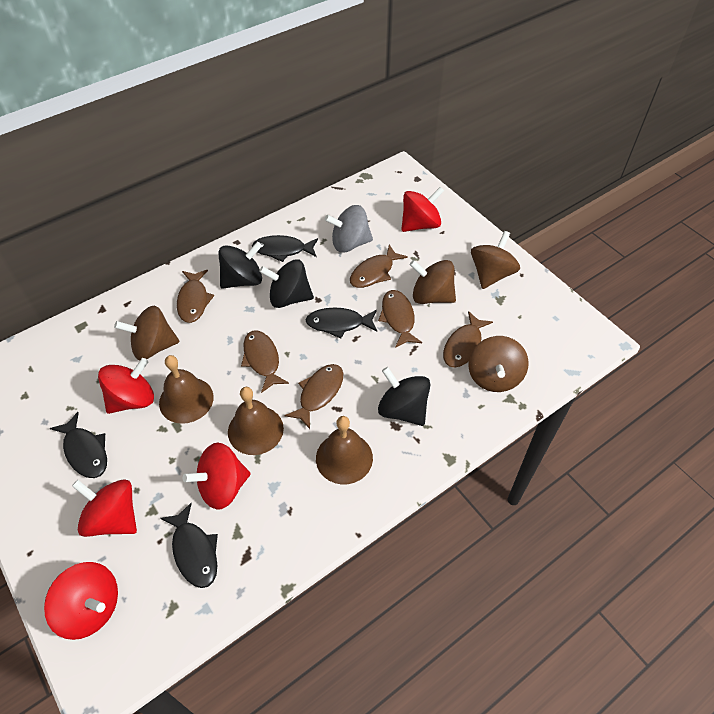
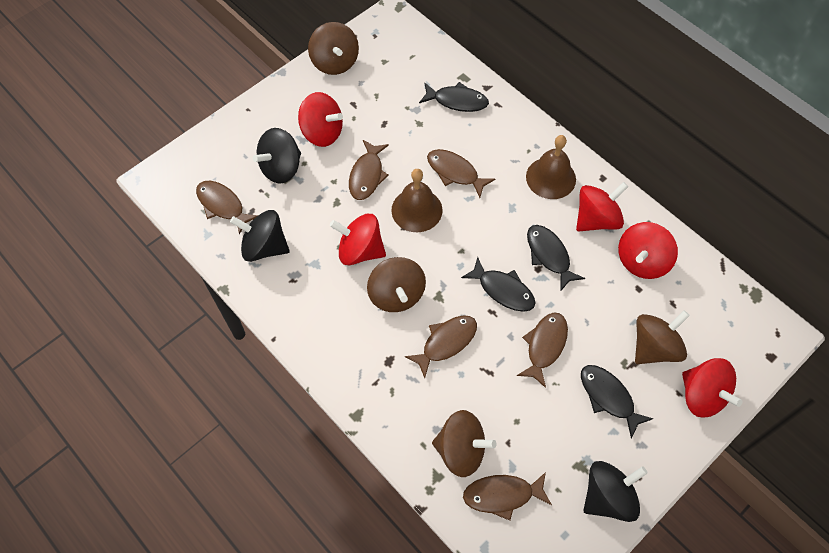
brown bell: 3 -> 2
grey spinning top: 1 -> 0

